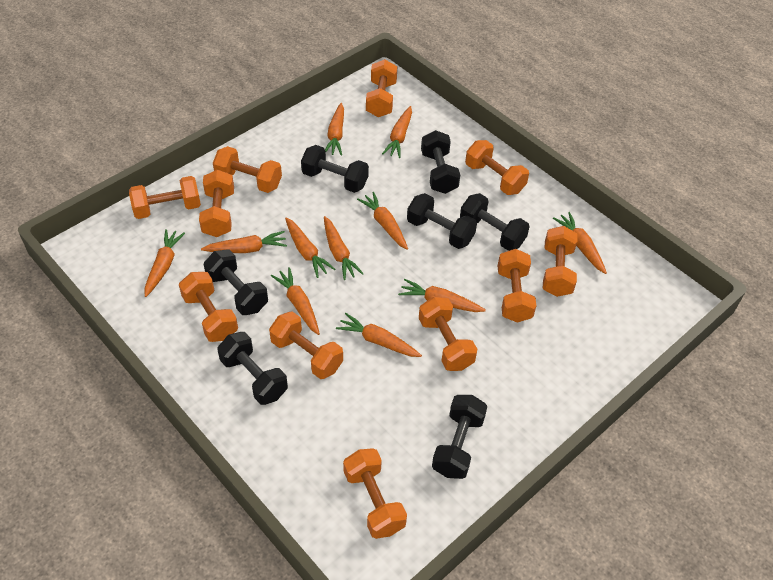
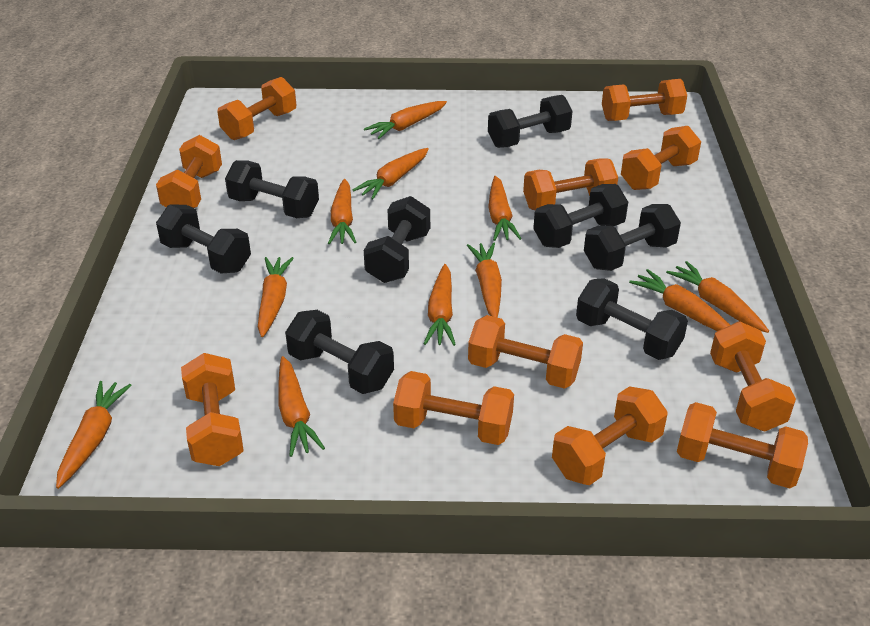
black dumbbell: 7 -> 8

